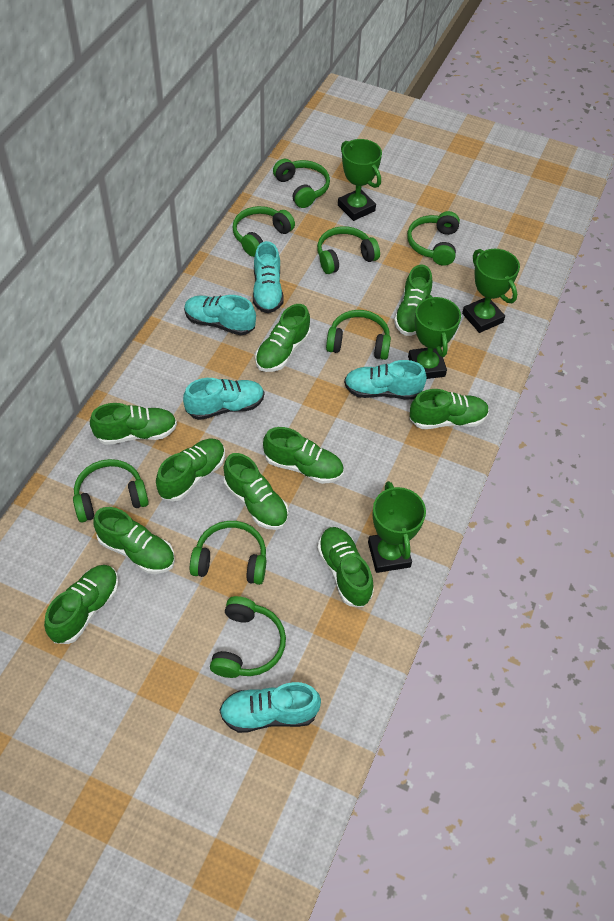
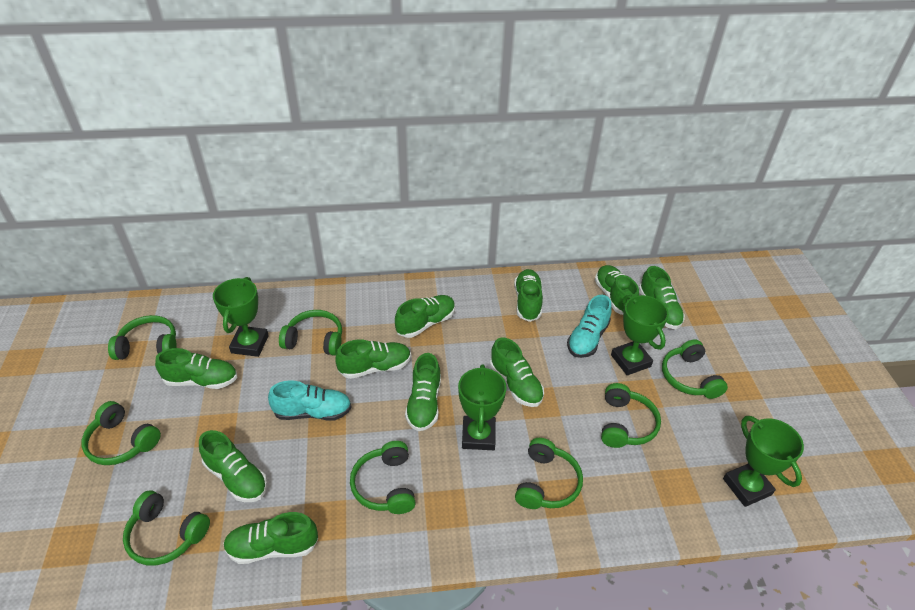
turquoise shoe: 5 -> 2

